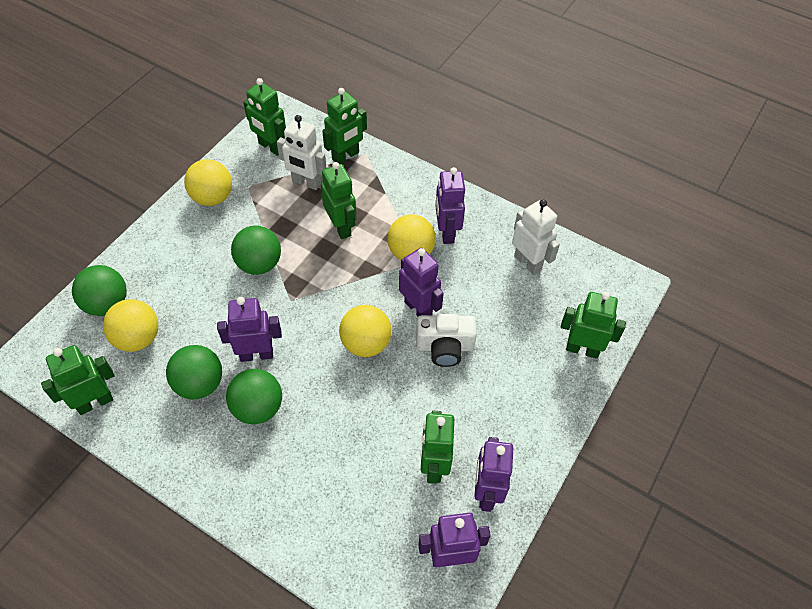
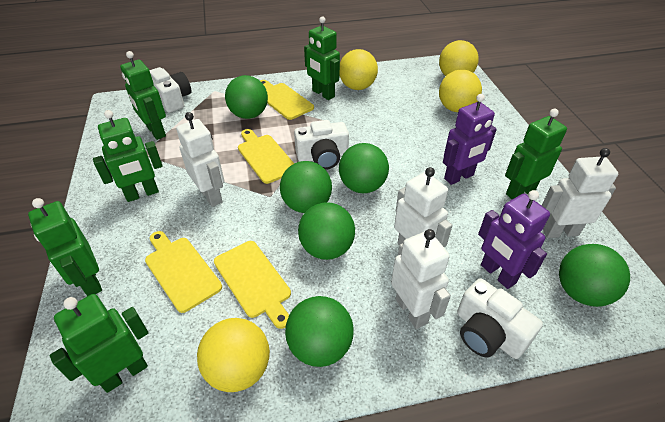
green ball: 4 -> 6
purple robot: 5 -> 2
white camera: 1 -> 3
white robot: 2 -> 4
yellow cutting board: 0 -> 4

